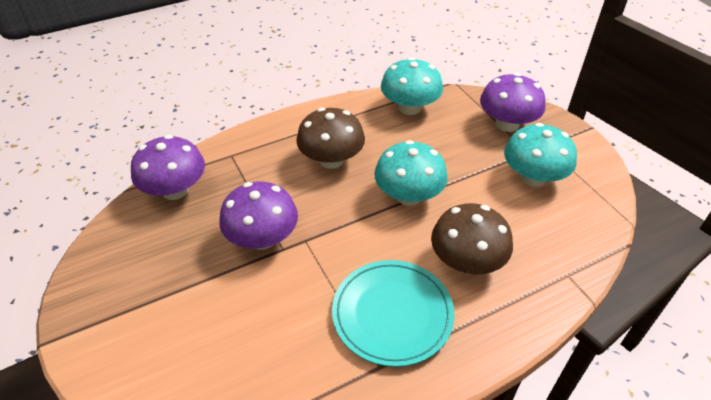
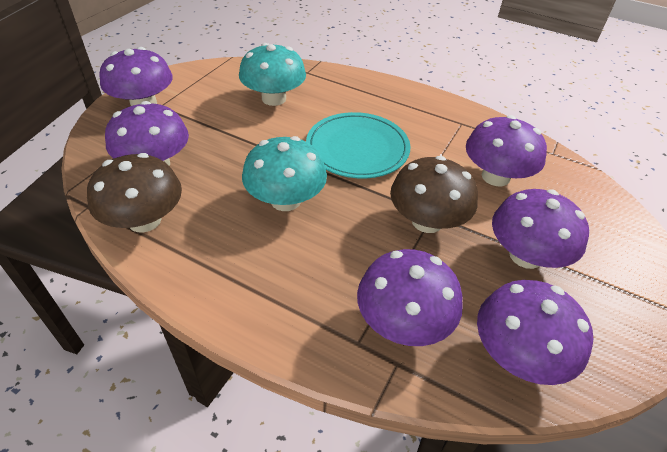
purple mushroom: 3 -> 6
turquoise mushroom: 3 -> 2

